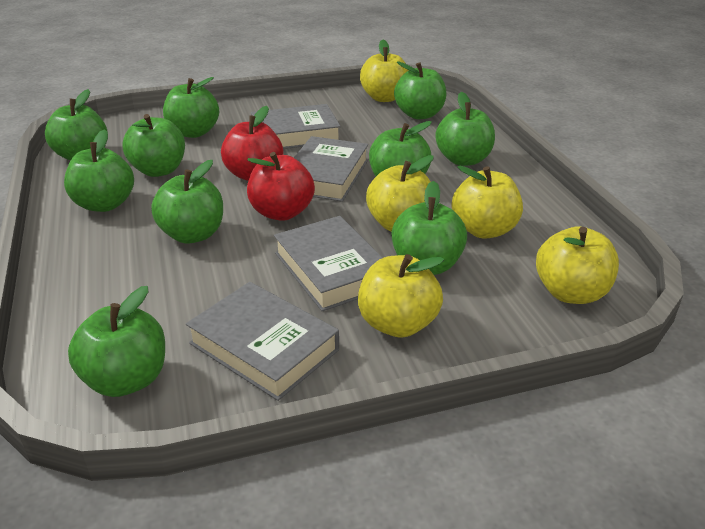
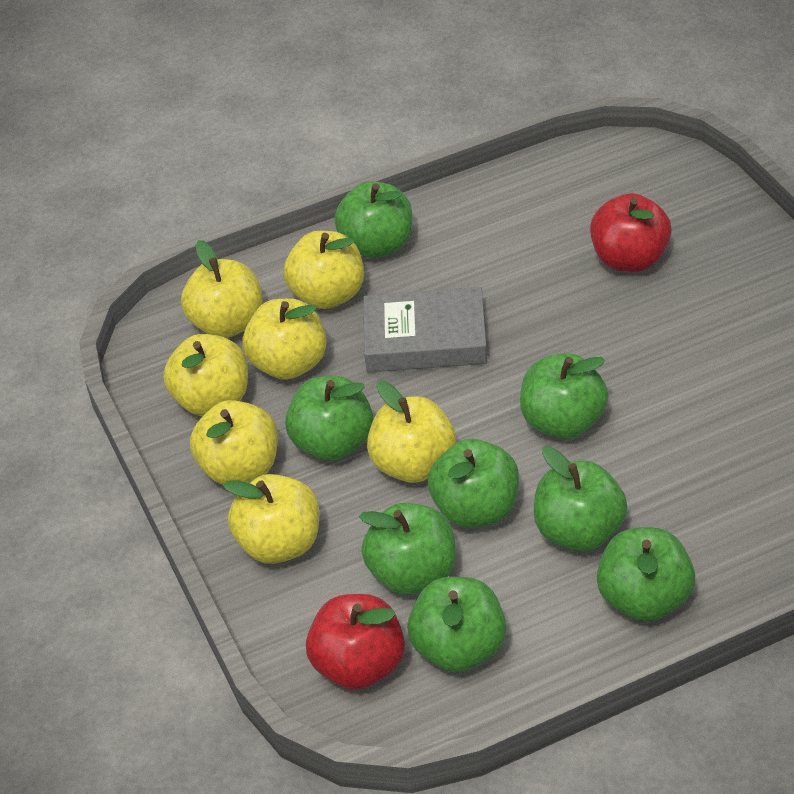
green apple: 10 -> 8
grey book: 4 -> 1
yellow apple: 5 -> 7

